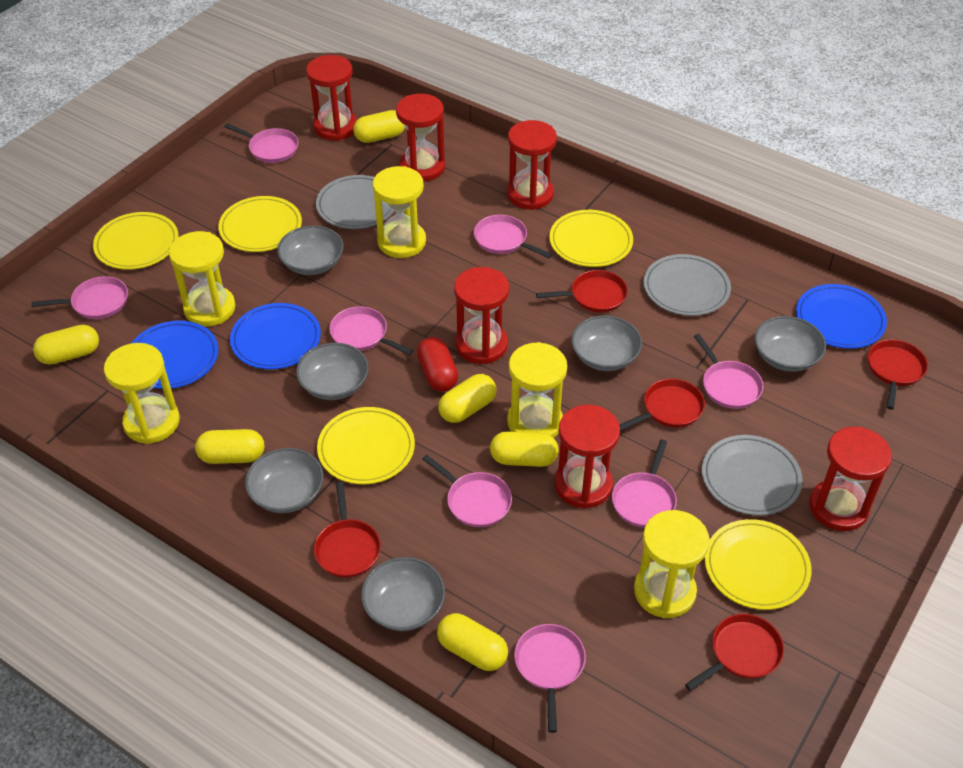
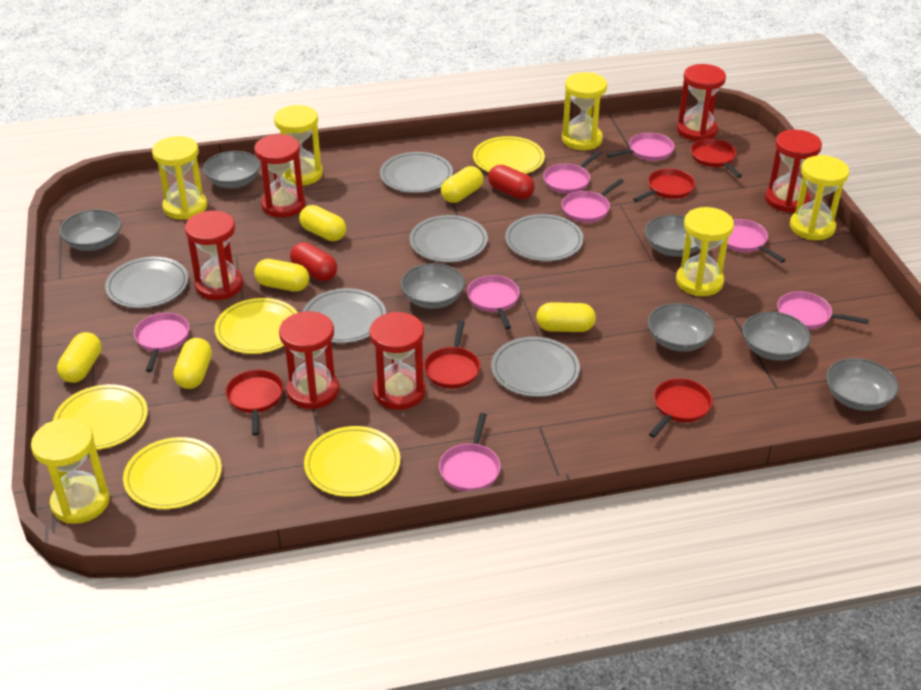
blue plate: 3 -> 0
grey bowl: 6 -> 7
grey plate: 3 -> 6
red capsule: 1 -> 2
yellow hourglass: 5 -> 6

